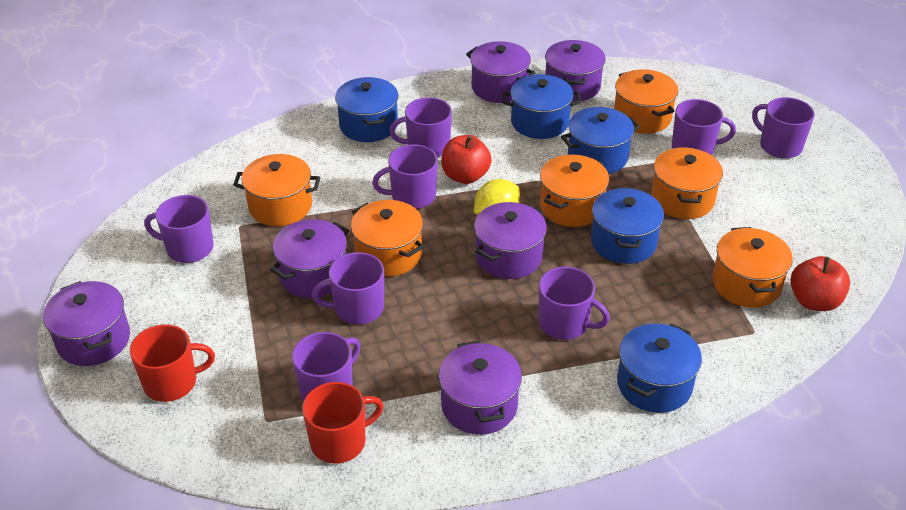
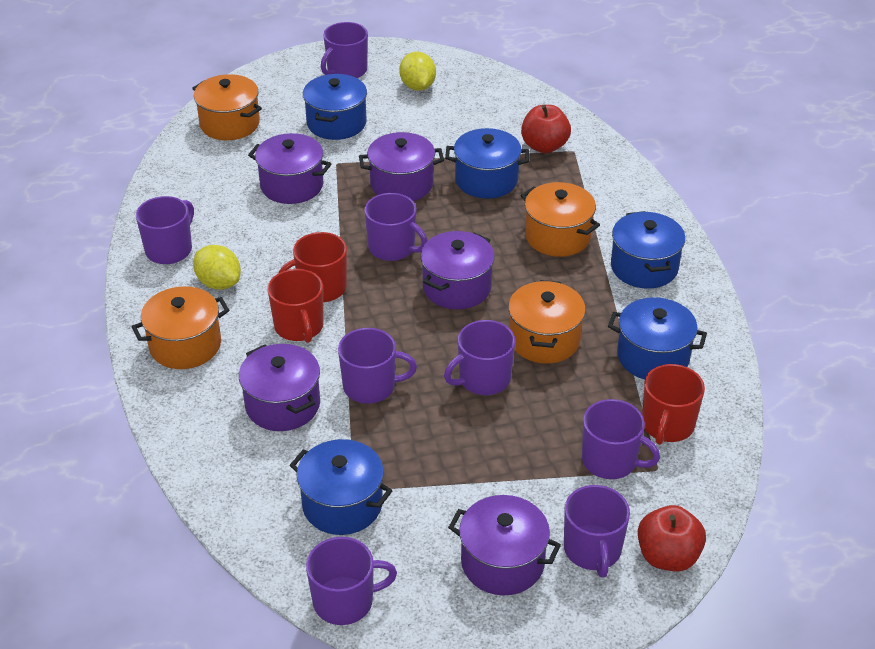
orange pot: 6 -> 4
purple pot: 6 -> 5
red mug: 2 -> 3
yellow lemon: 1 -> 2

